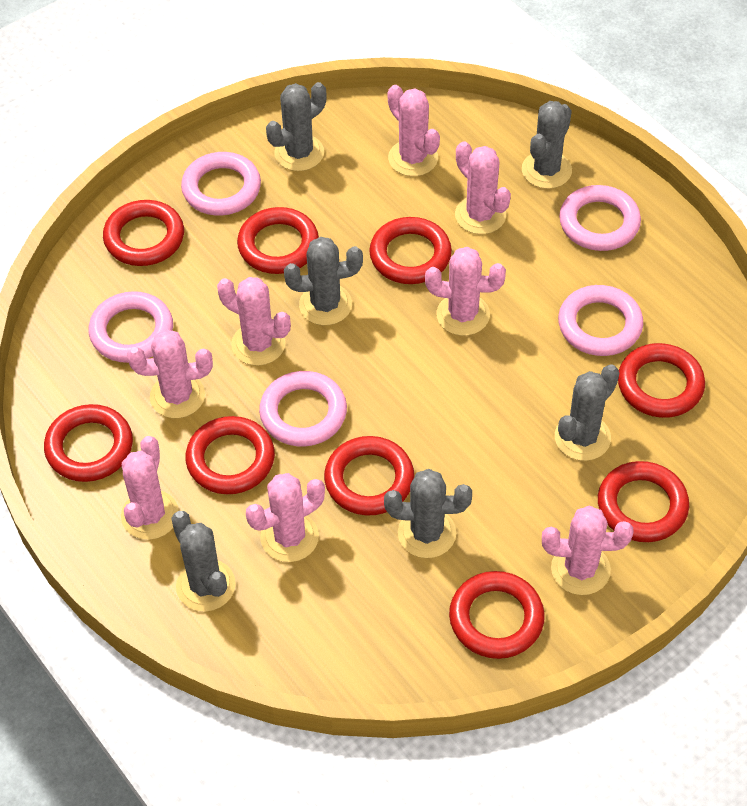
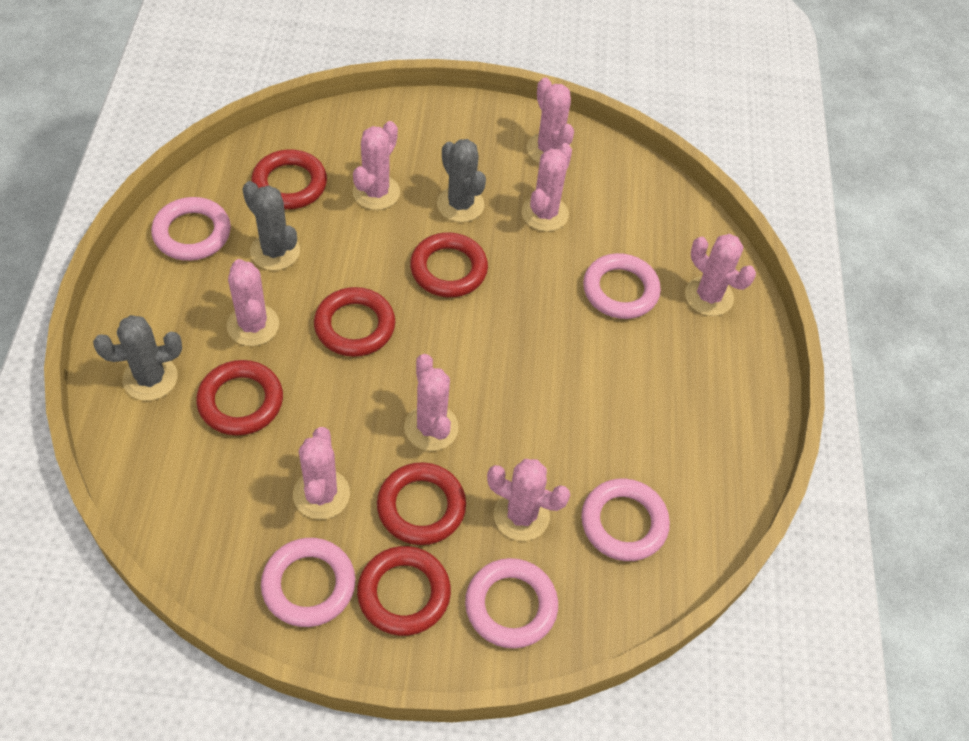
grey cactus: 6 -> 3
red ring: 9 -> 6

